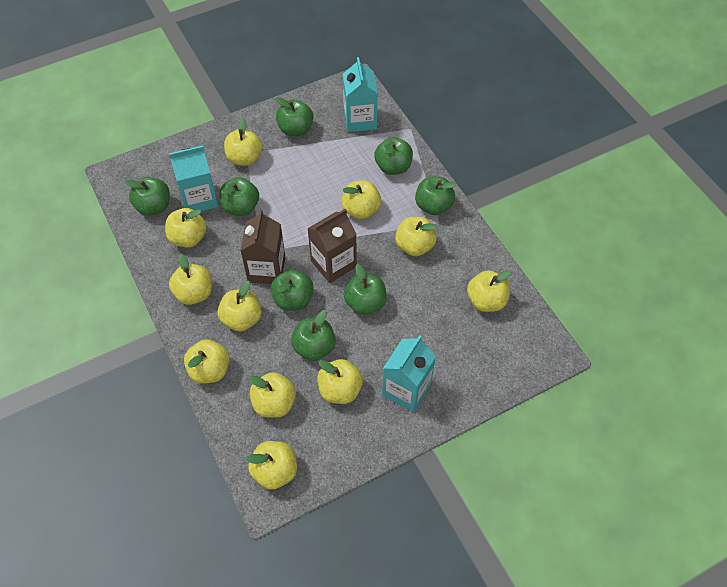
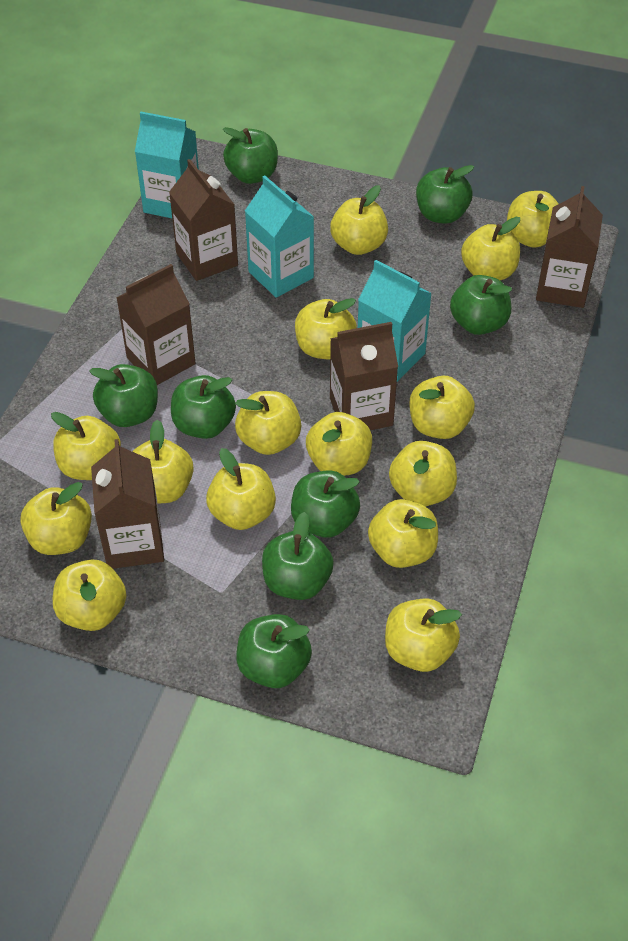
brown carton: 2 -> 5
yellow apple: 11 -> 15

